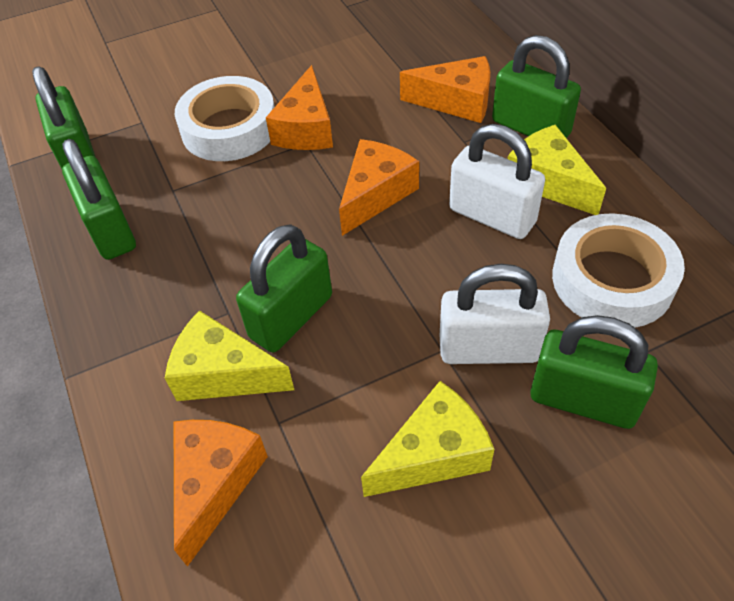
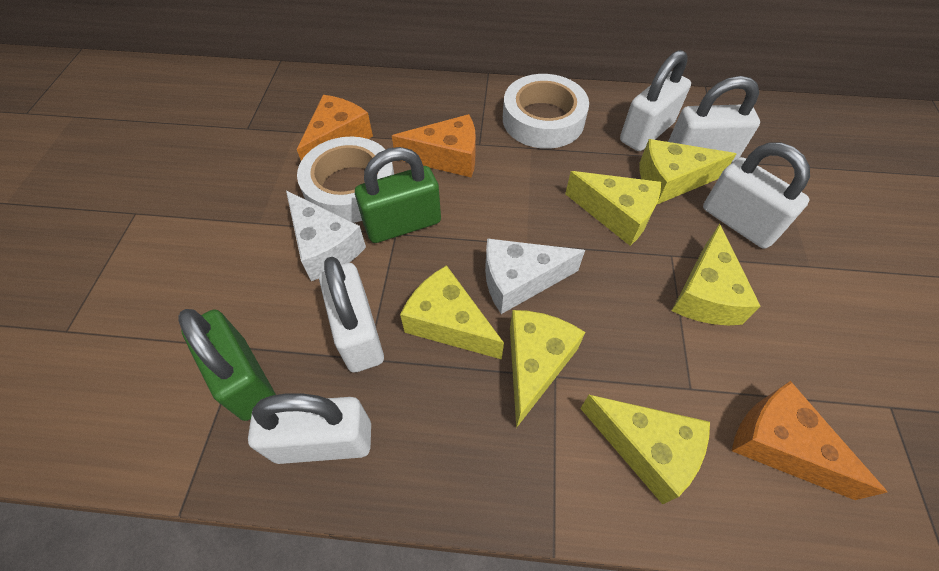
green padlock: 5 -> 2
orange cheese: 4 -> 3
white cheese: 0 -> 2
white padlock: 2 -> 5
yellow cheese: 3 -> 6

